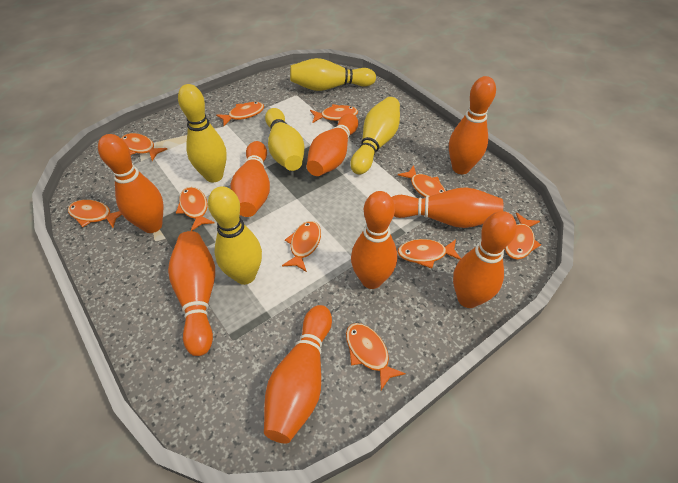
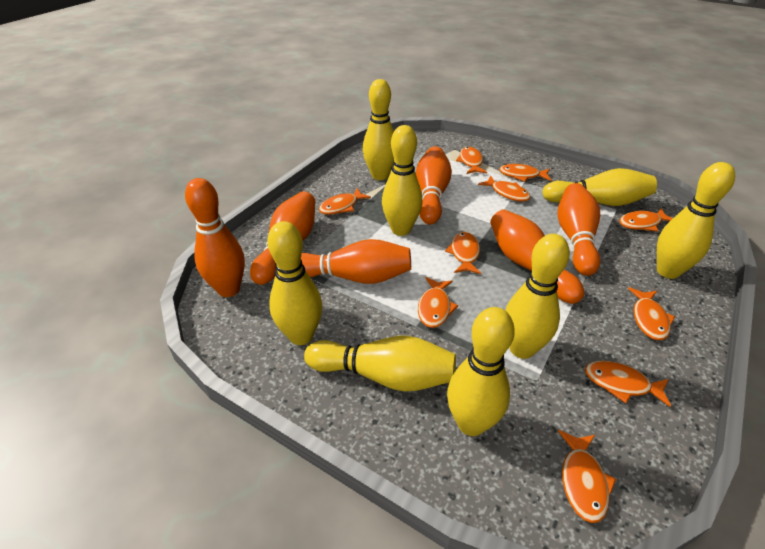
orange bowling pin: 9 -> 6
yellow bowling pin: 5 -> 8

